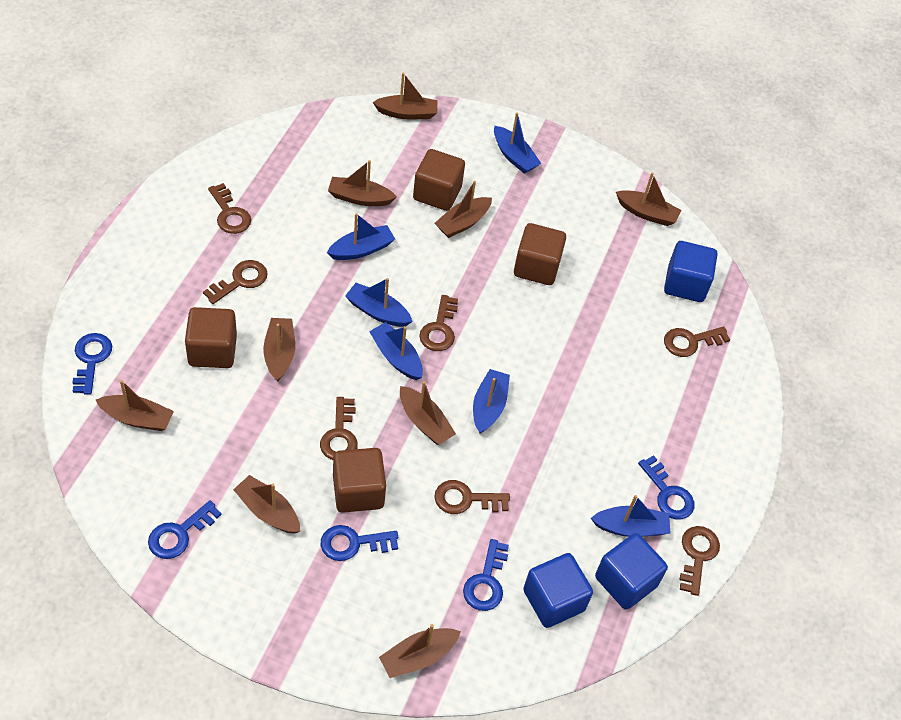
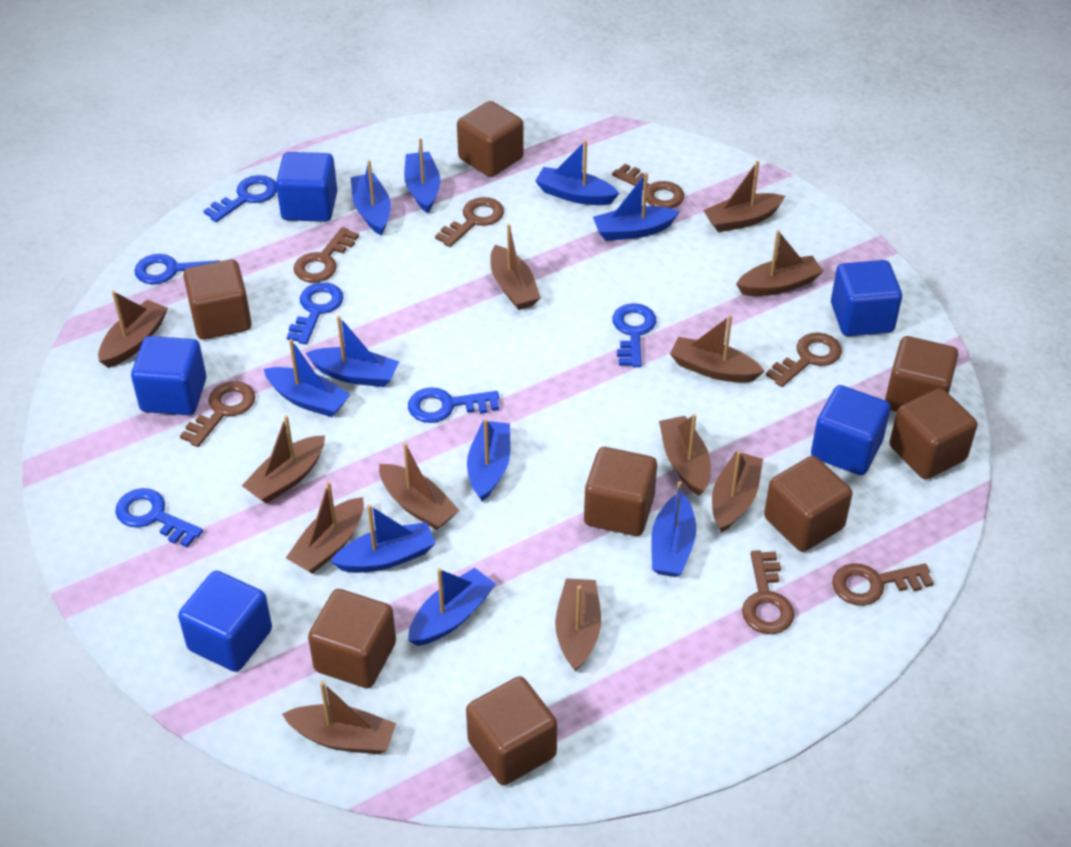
blue boat: 6 -> 10
blue cube: 3 -> 5
blue key: 5 -> 6
brown boat: 9 -> 12
brown cube: 4 -> 8

